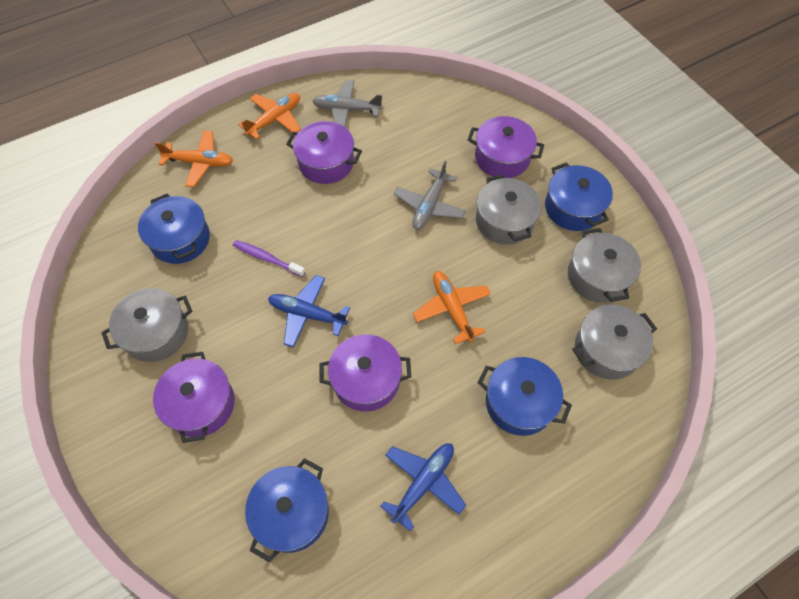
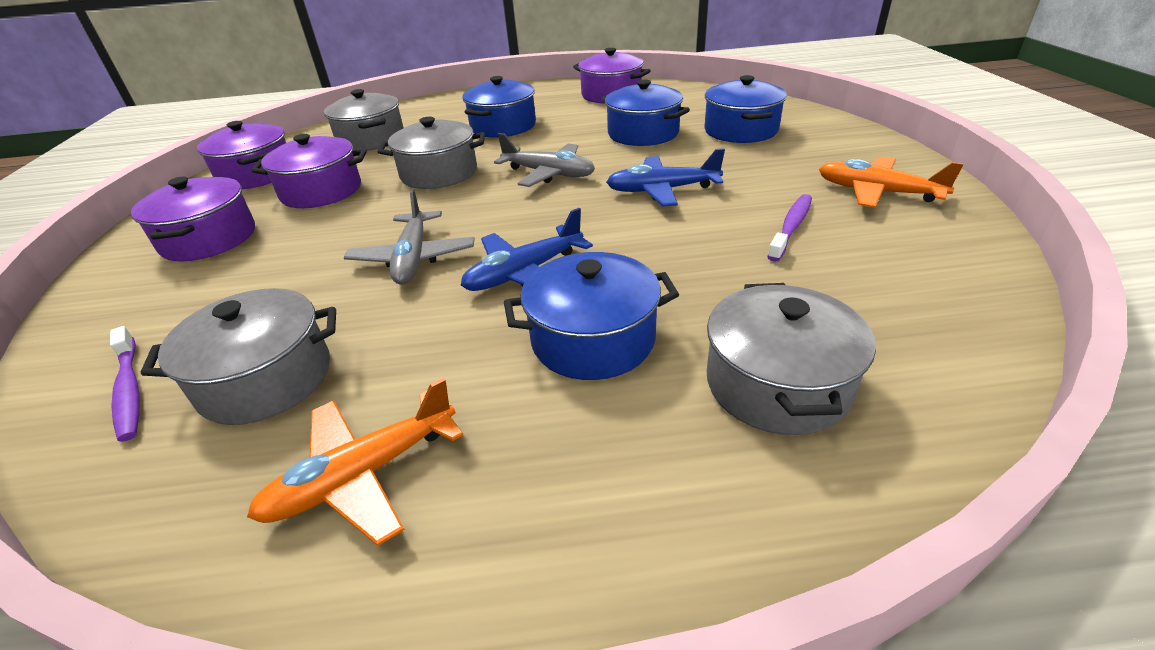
orange plane: 3 -> 2
purple toothbrush: 1 -> 2

